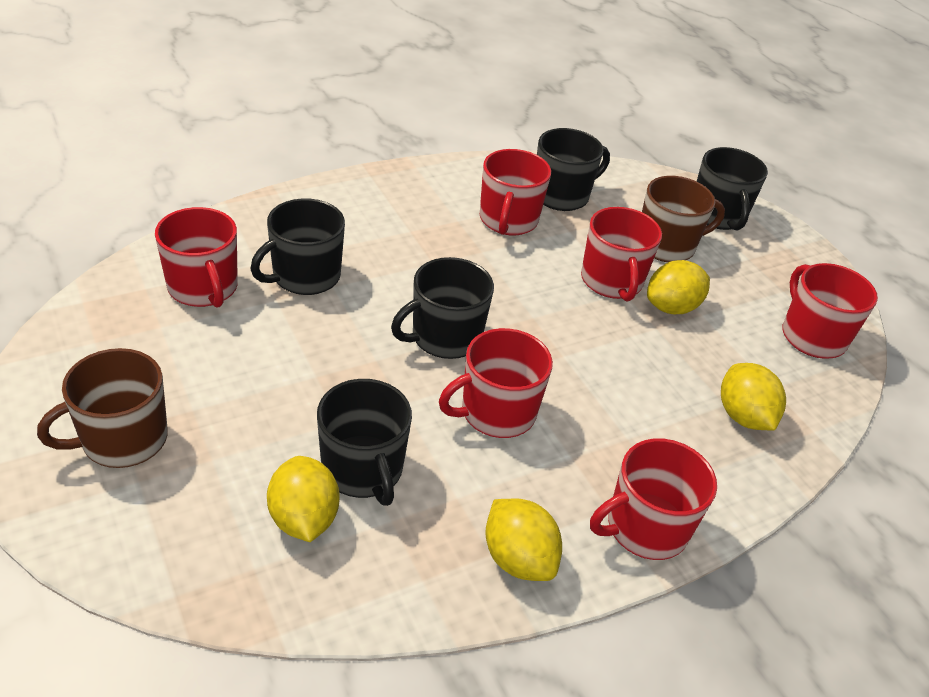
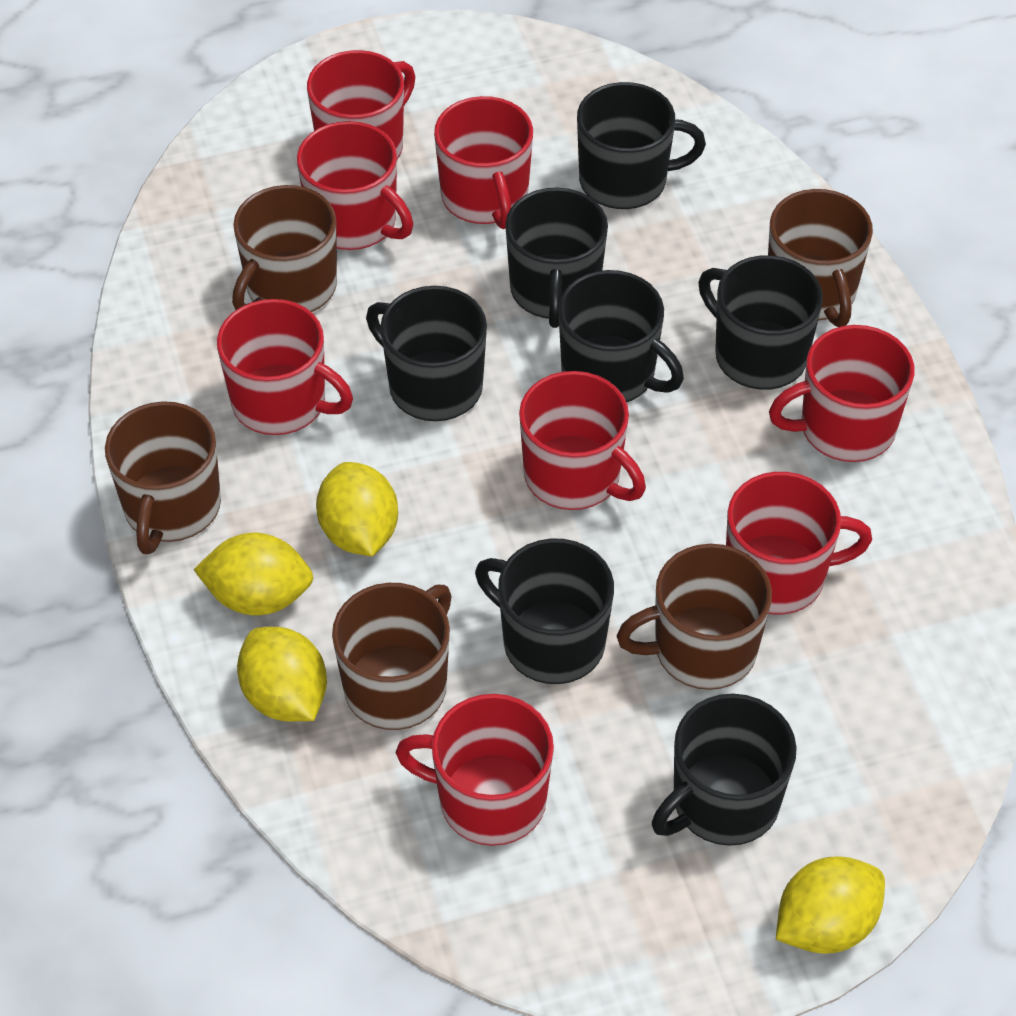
black mug: 5 -> 7
brown mug: 2 -> 5
red mug: 6 -> 8

